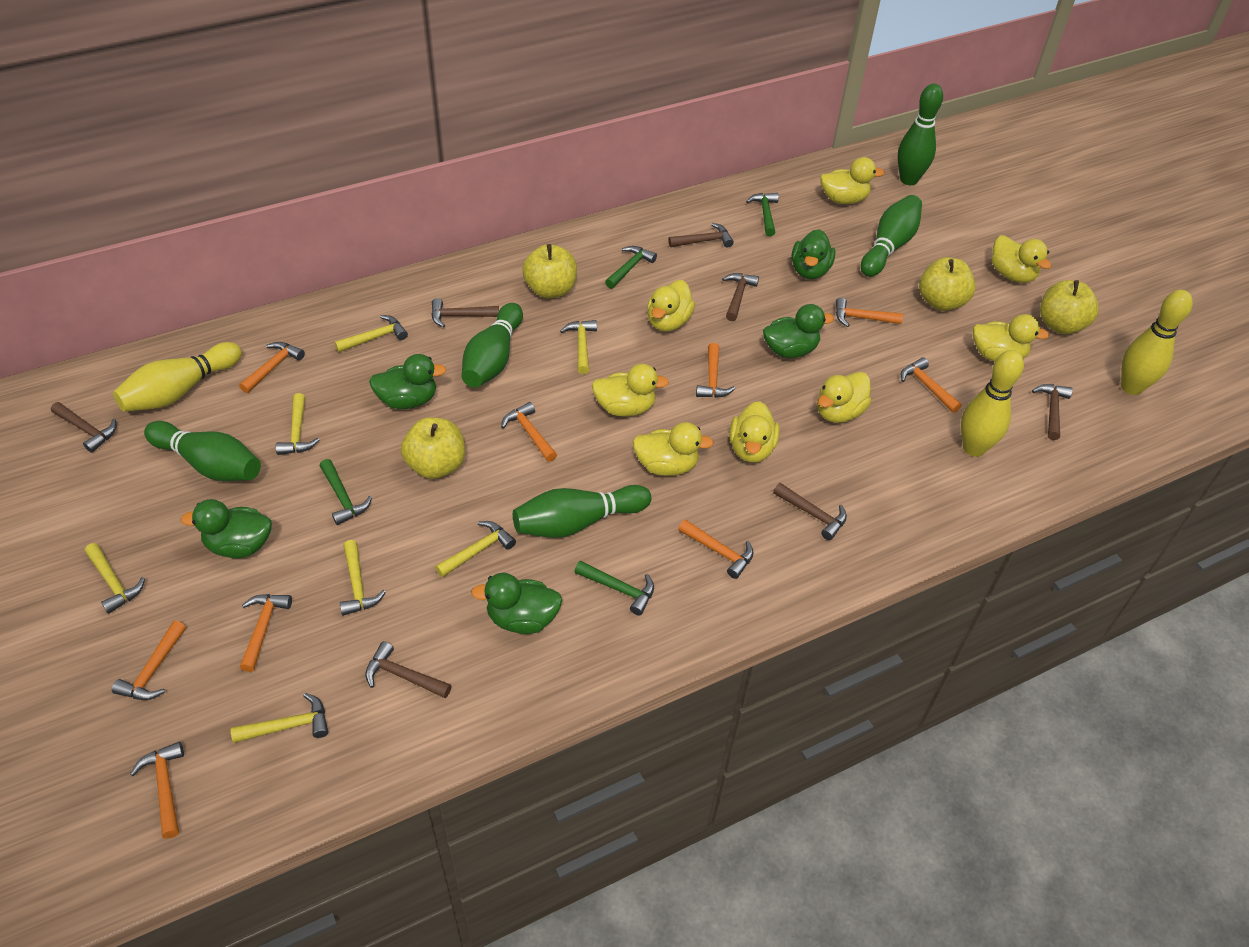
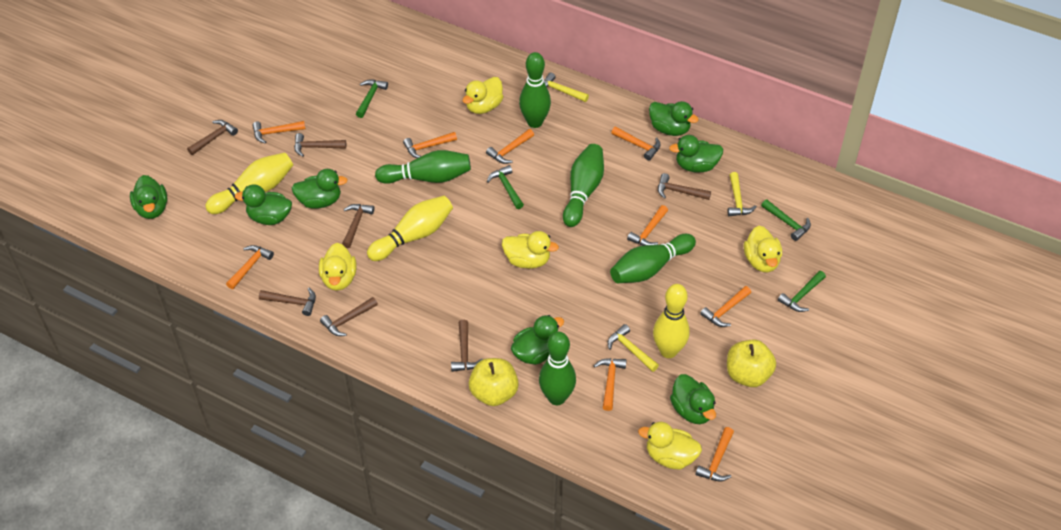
green duck: 5 -> 7
yellow apple: 4 -> 2
yellow duck: 8 -> 5
yellow hammer: 7 -> 3

